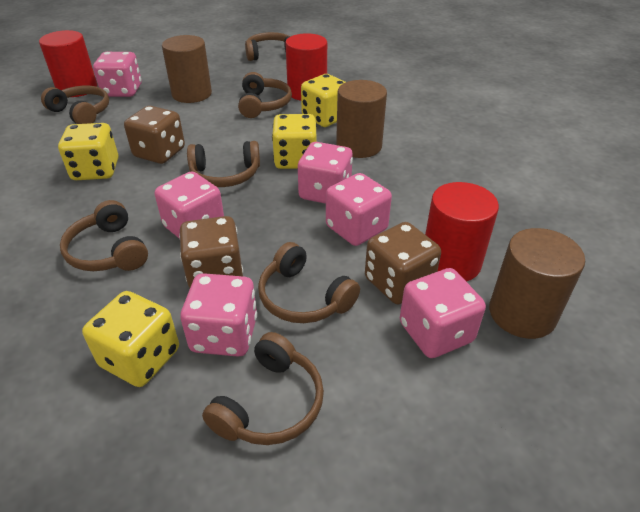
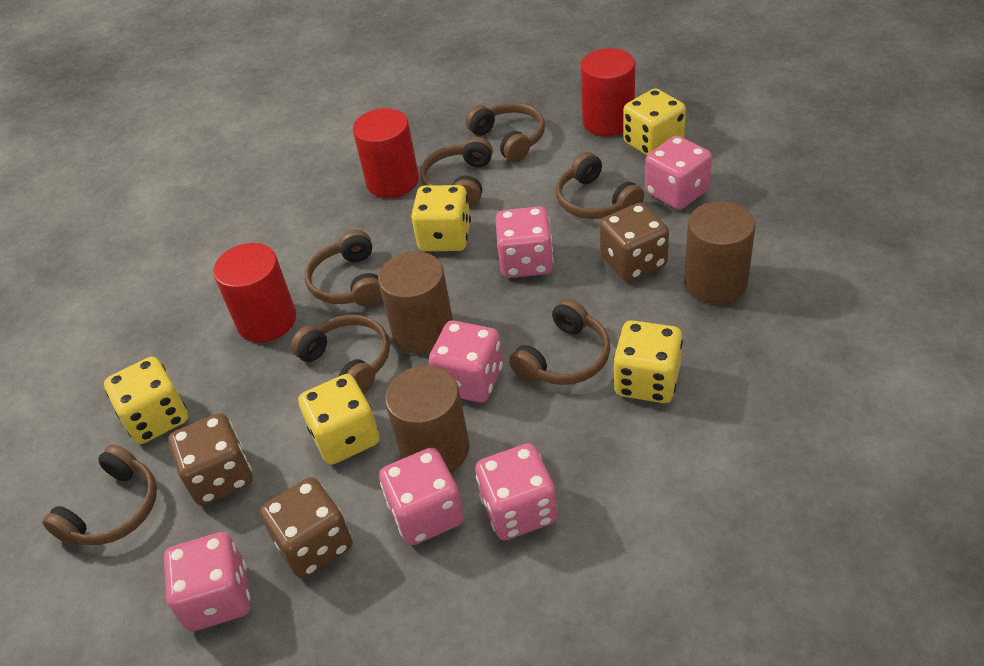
yellow dice: 4 -> 5

